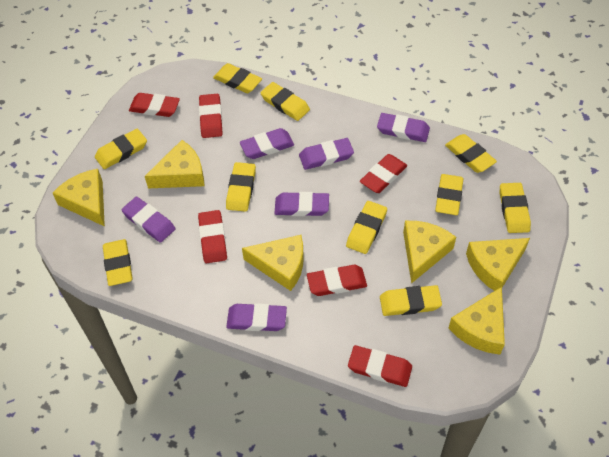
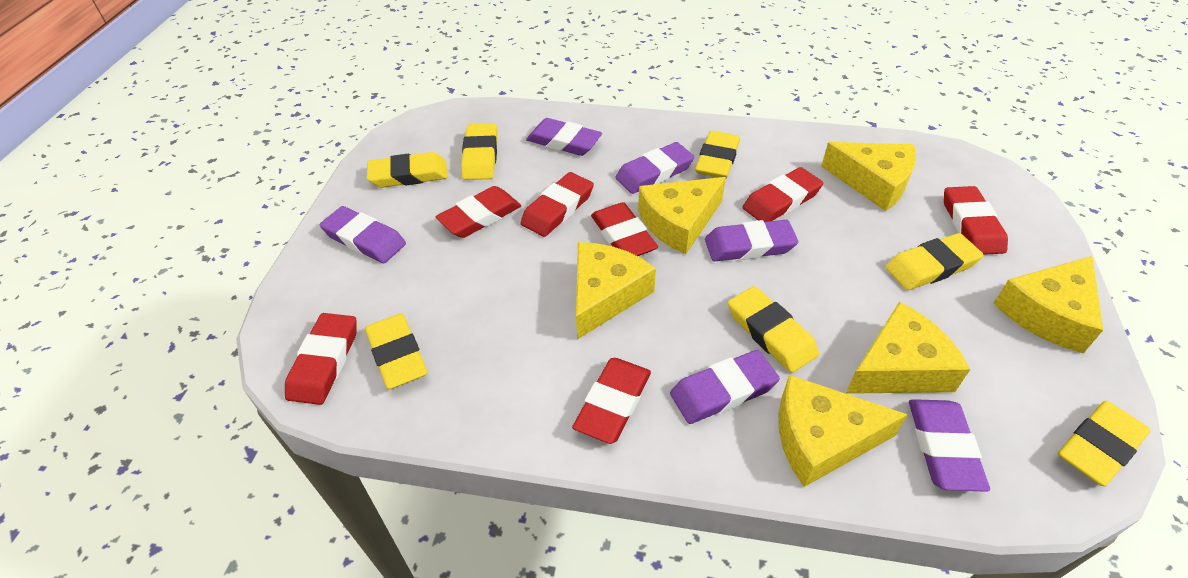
red eraser: 6 -> 7
yellow eraser: 10 -> 7

